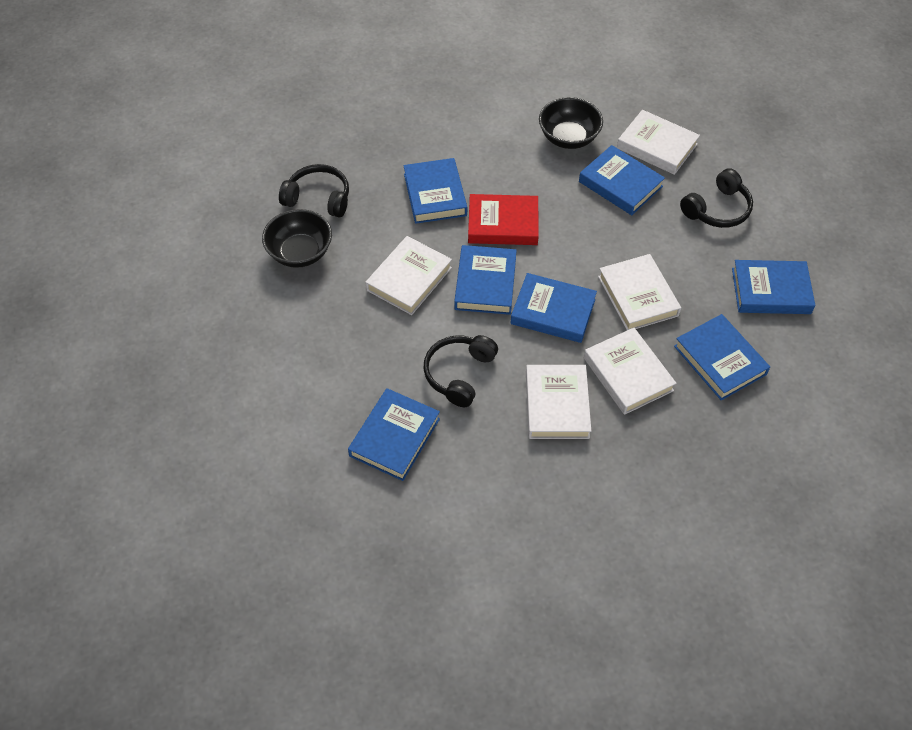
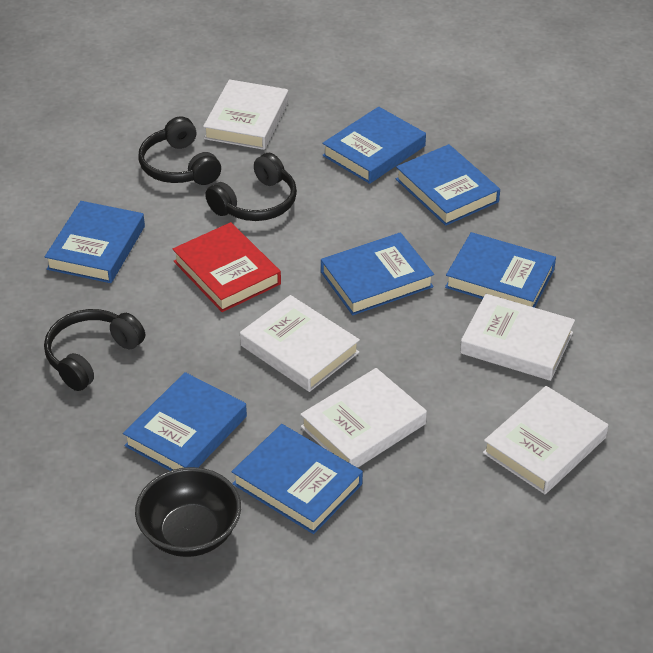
black bowl: 2 -> 1

